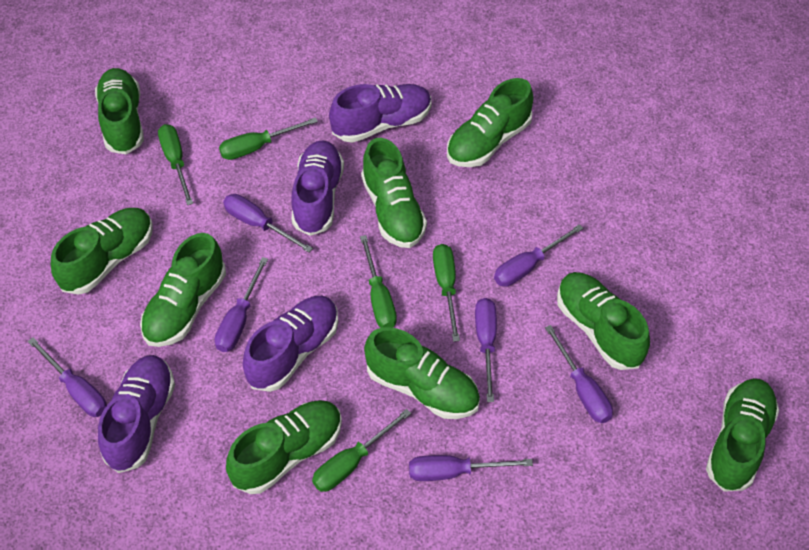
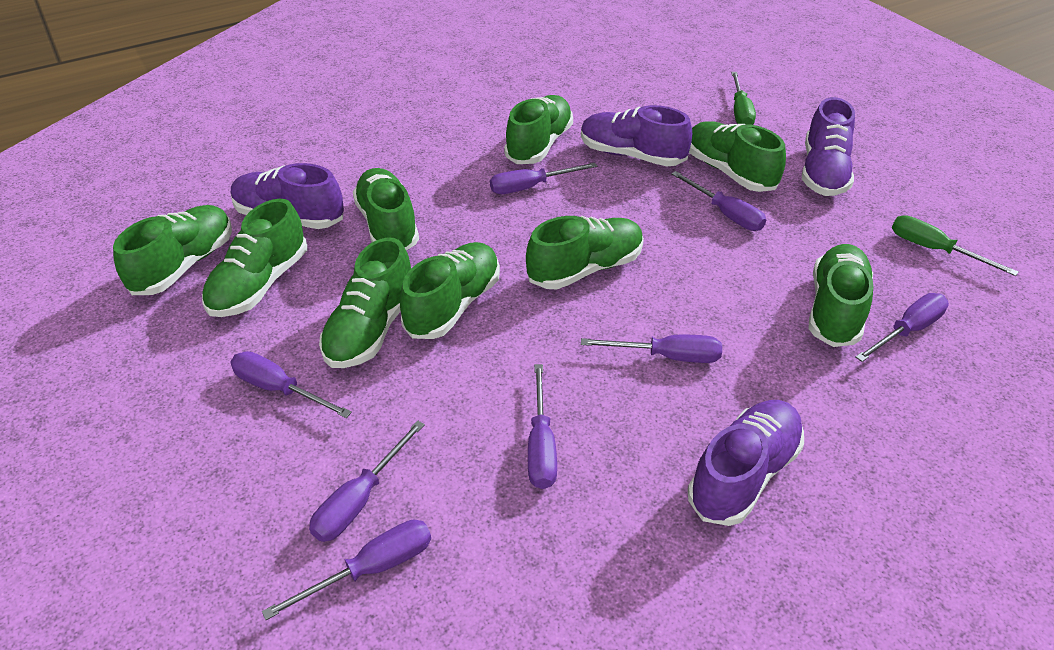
green screwdriver: 5 -> 2
purple screwdriver: 7 -> 8

